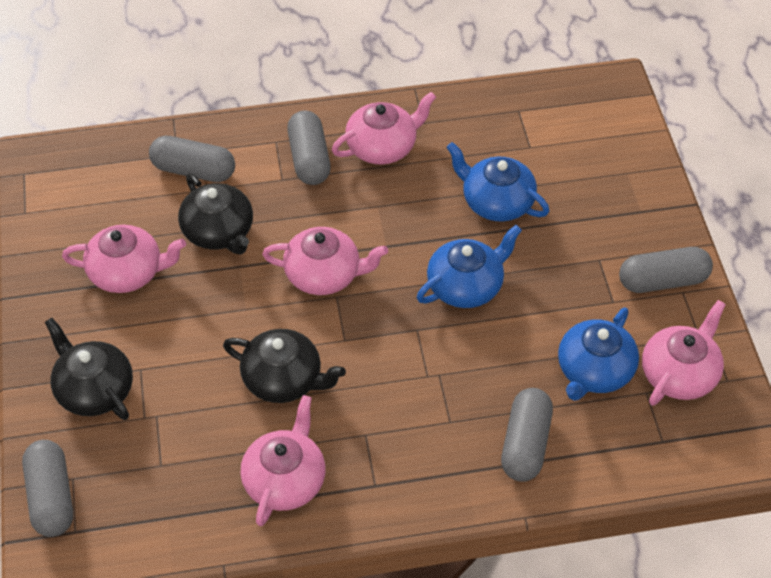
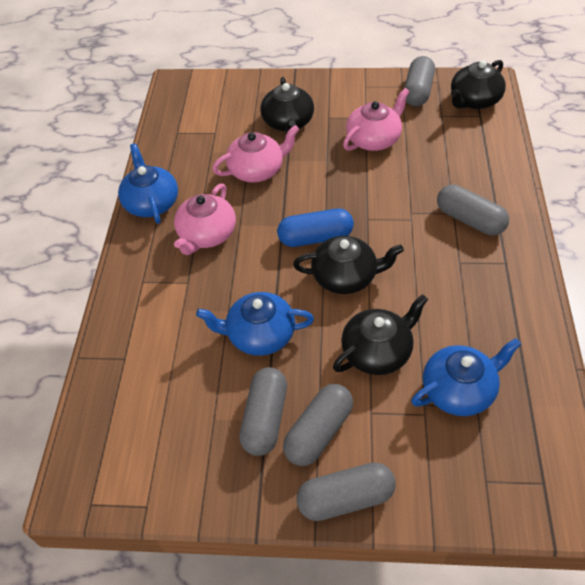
black teapot: 3 -> 4
blue capsule: 0 -> 1
pink teapot: 5 -> 3

